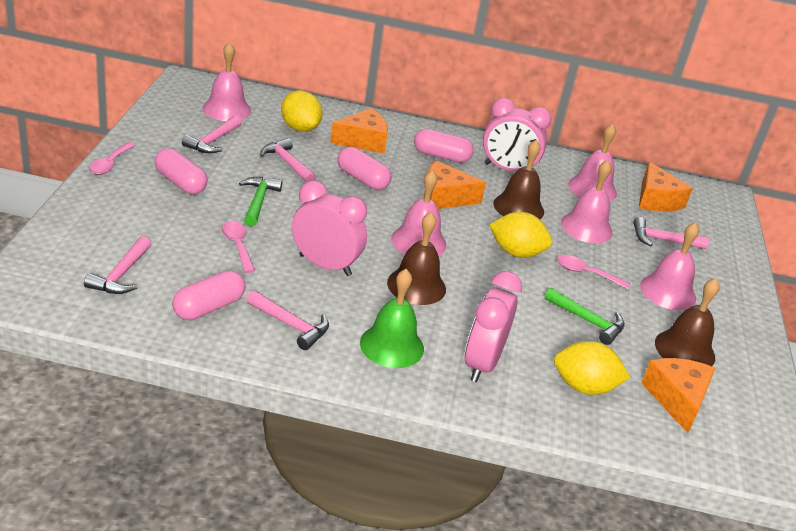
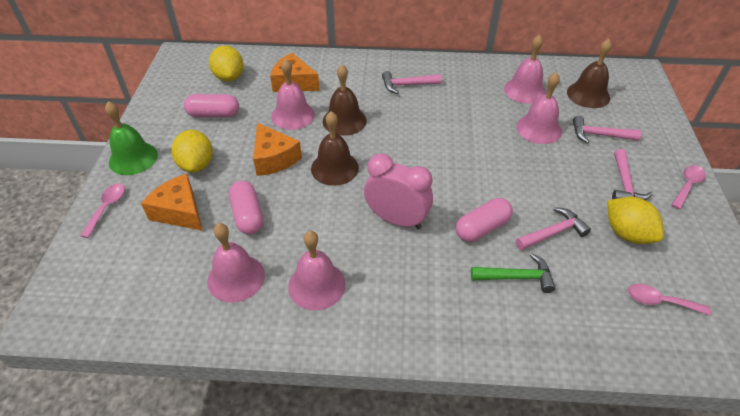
green hammer: 2 -> 1
orange cheese: 4 -> 3
pink capsule: 4 -> 3
pink clock: 3 -> 1
pink hammer: 5 -> 4

